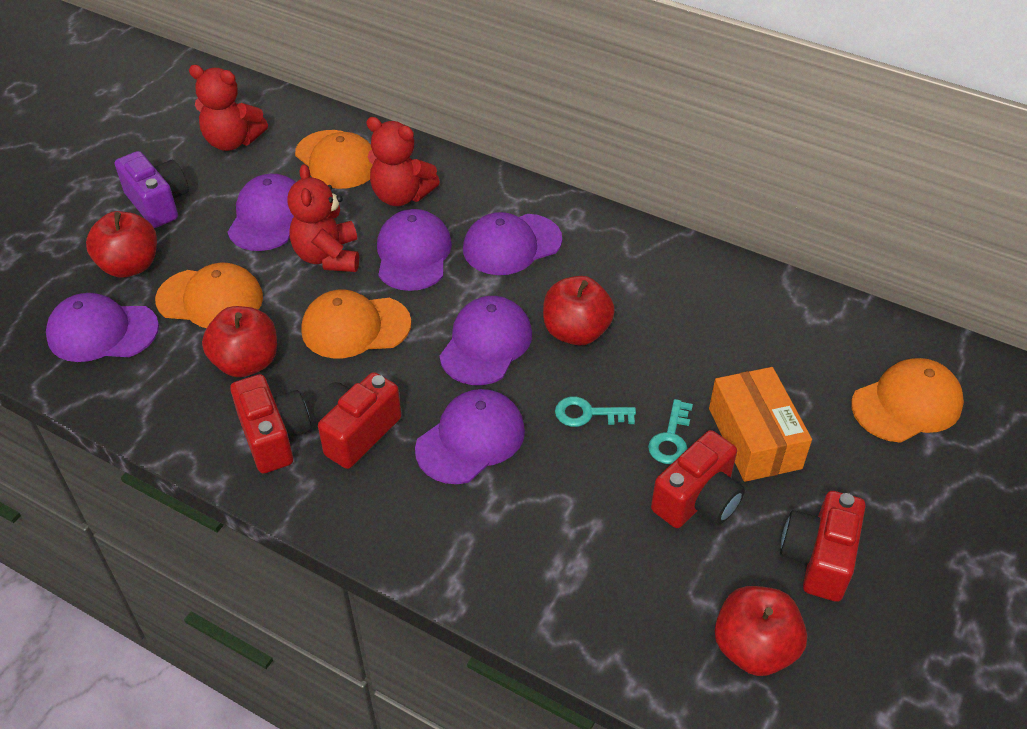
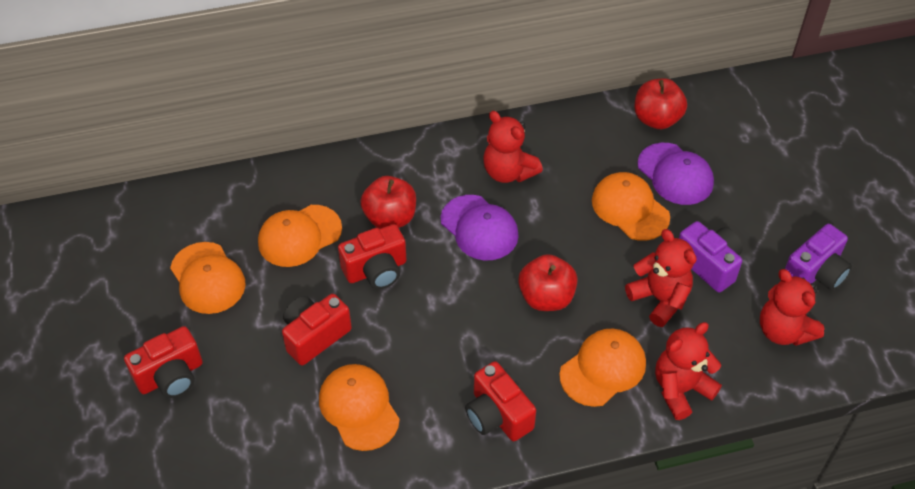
orange box: 1 -> 0
orange cap: 4 -> 5
purple camera: 1 -> 2
purple cap: 6 -> 2
red apple: 4 -> 3
red teddy bear: 3 -> 4
turquoise key: 2 -> 0

